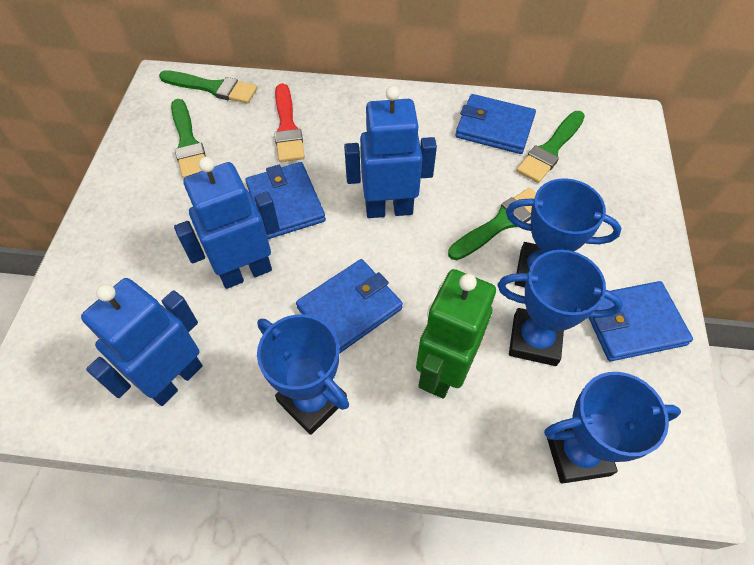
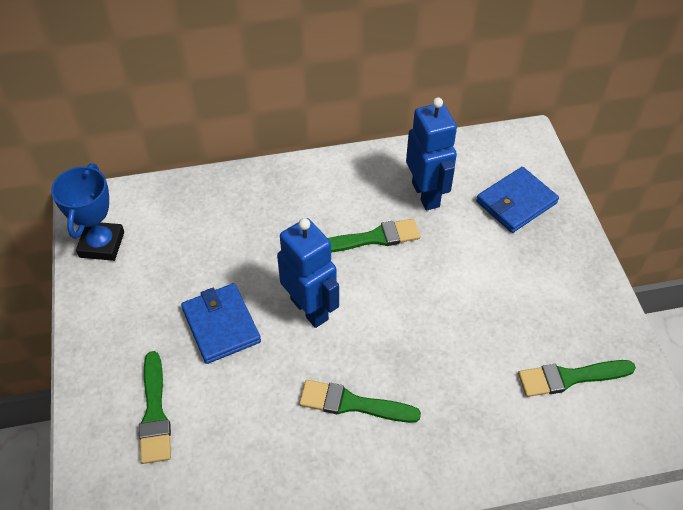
blue robot: 3 -> 2
blue trophy: 4 -> 1
blue wallet: 4 -> 2
green robot: 1 -> 0
red brush: 1 -> 0

